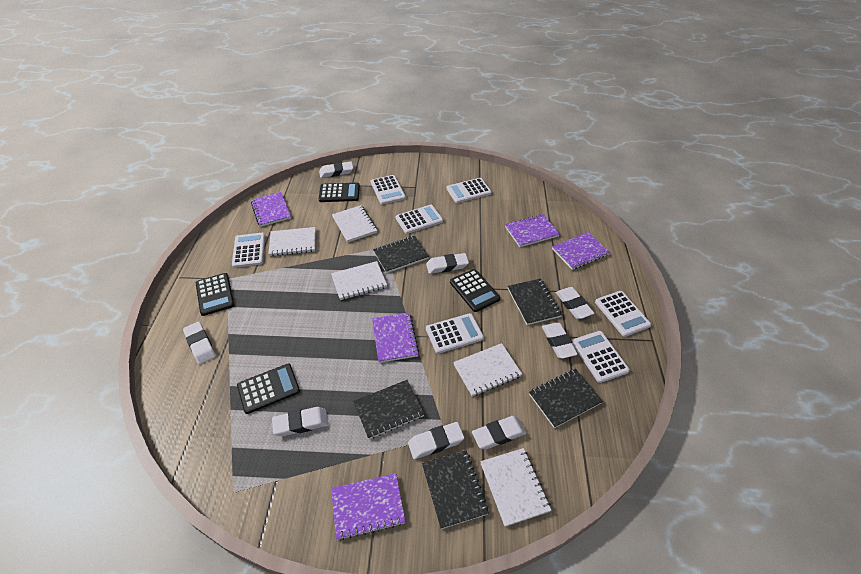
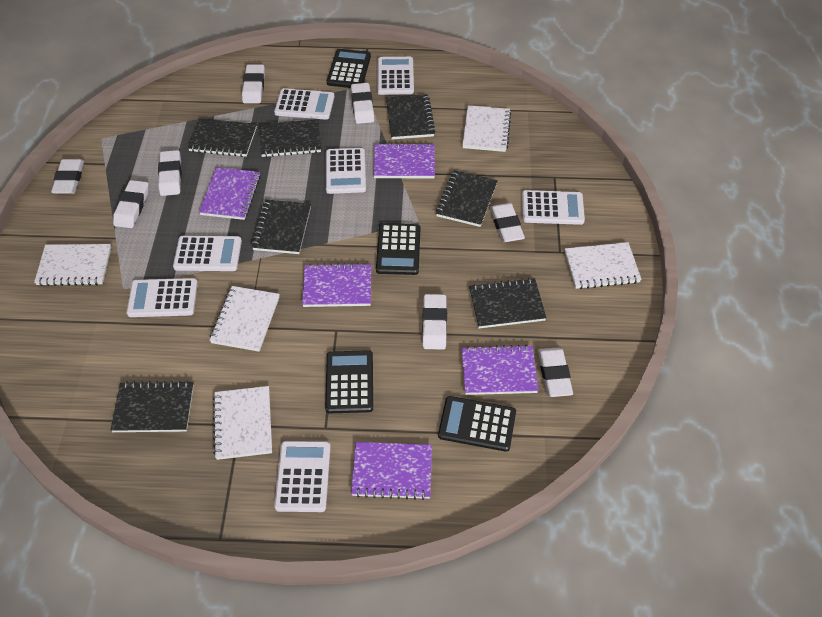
black notebook: 5 -> 7

